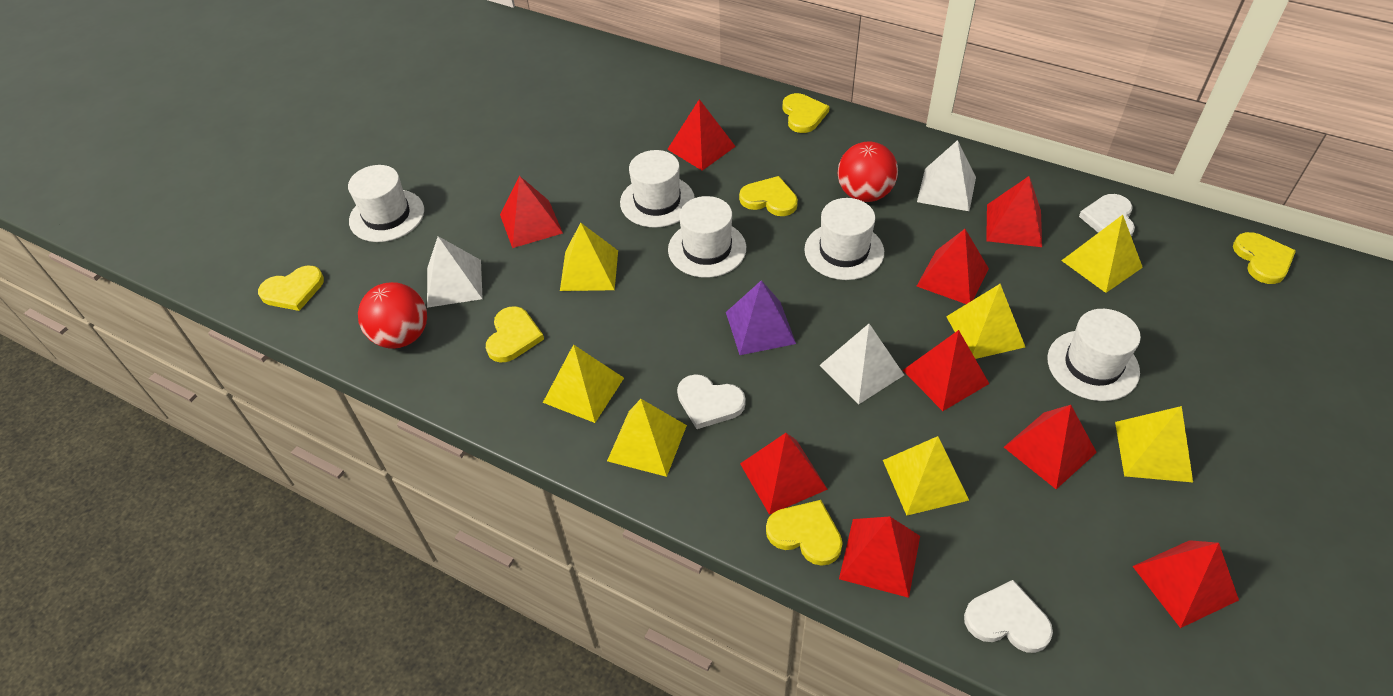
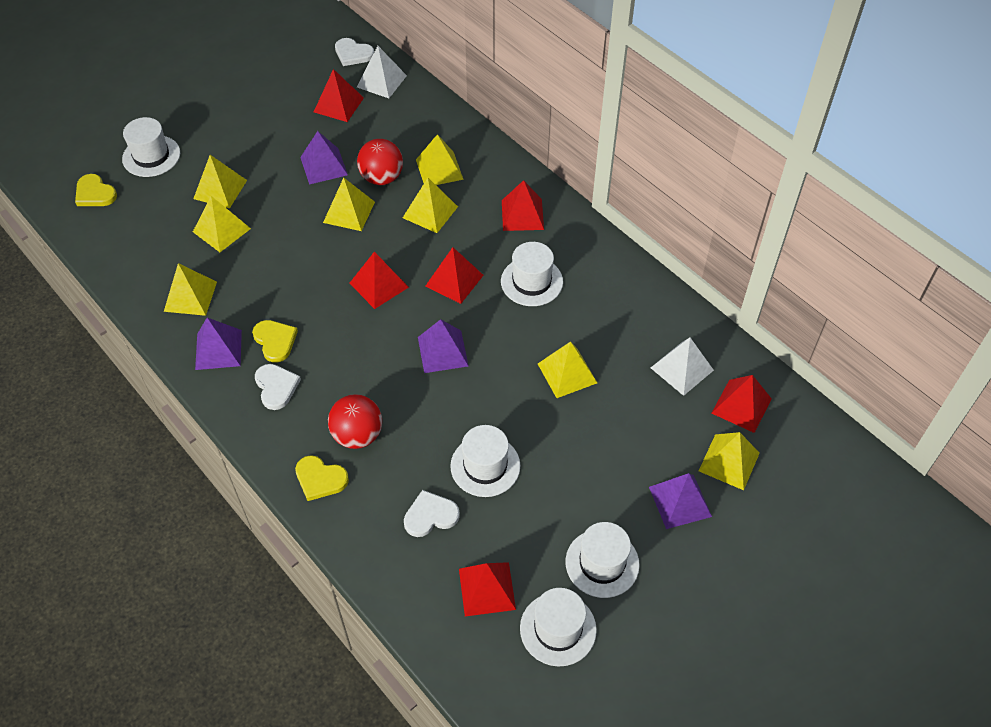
purple pyramid: 1 -> 4
red pyramid: 9 -> 6
white pyramid: 3 -> 2
yellow heart: 6 -> 3
yellow pyramid: 7 -> 8

